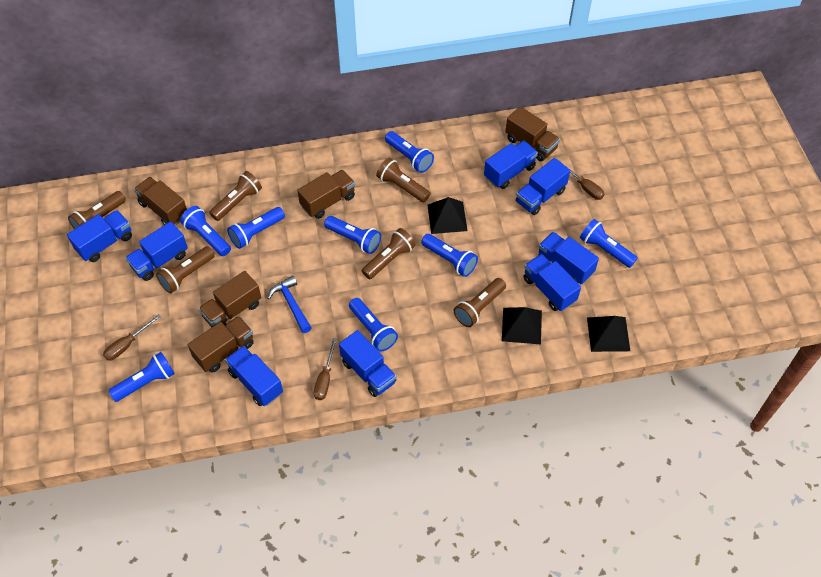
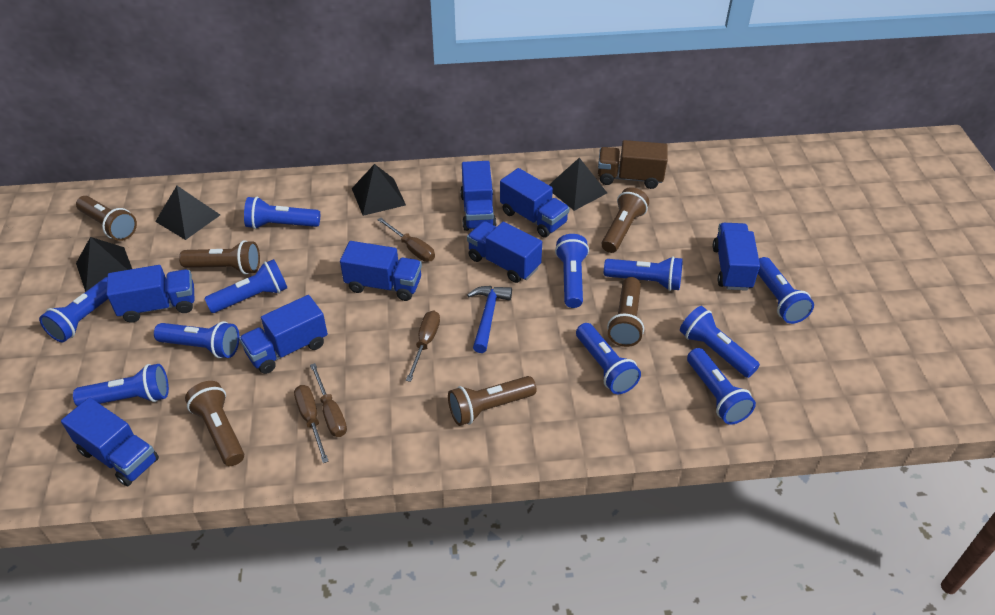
black pyramid: 3 -> 4
blue flashlight: 8 -> 11
brown screwdriver: 3 -> 4
brown truck: 5 -> 1

